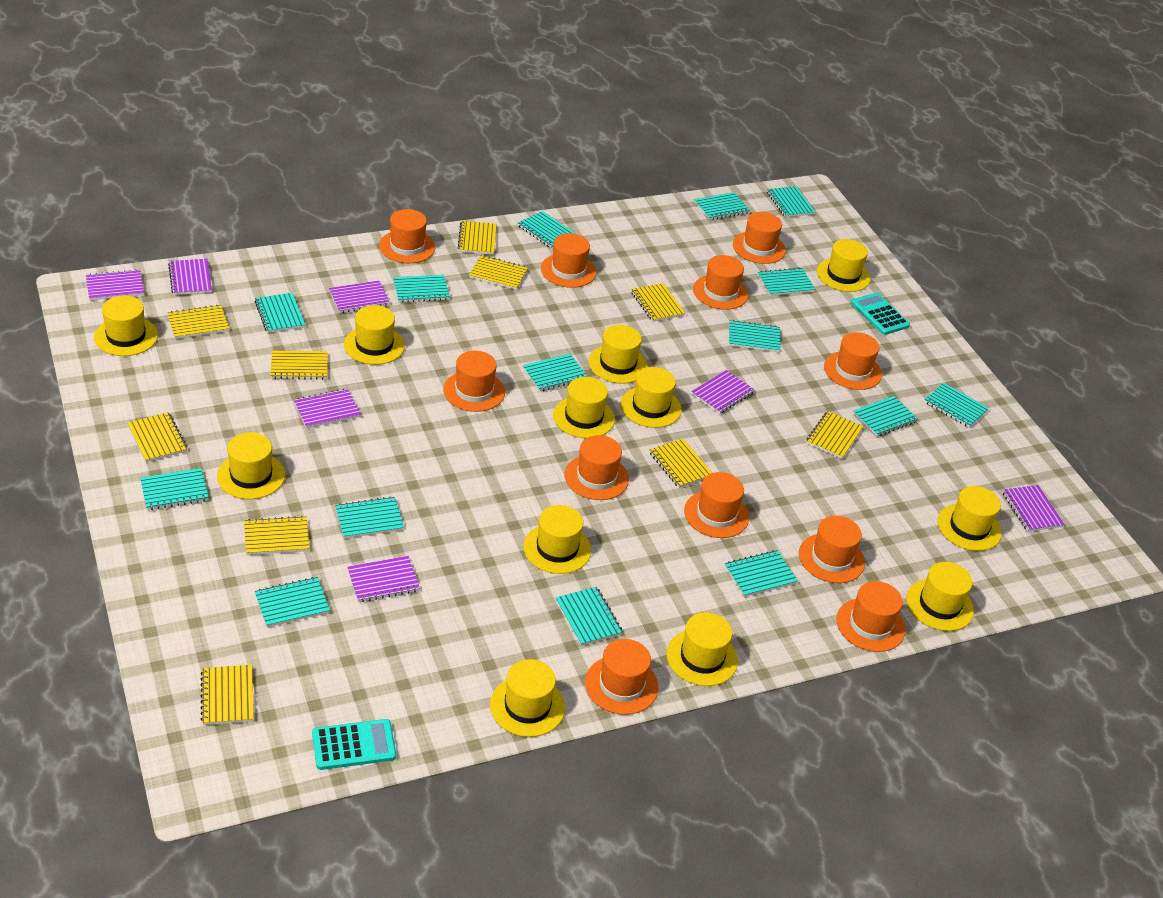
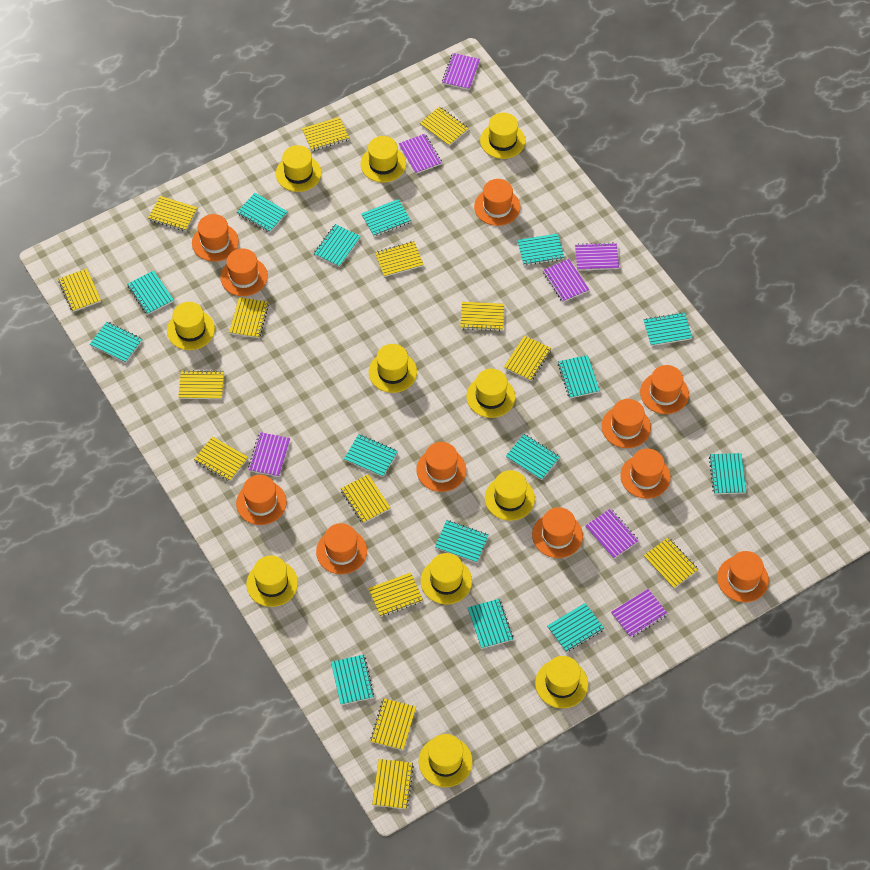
turquoise calculator: 2 -> 0
yellow hat: 12 -> 11
yellow notebook: 10 -> 15

